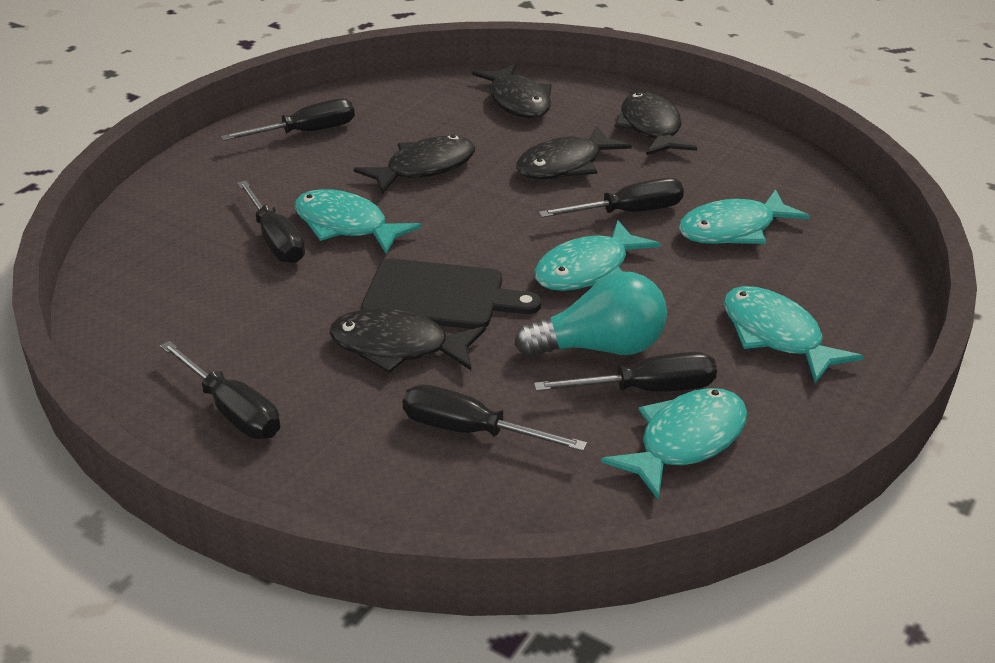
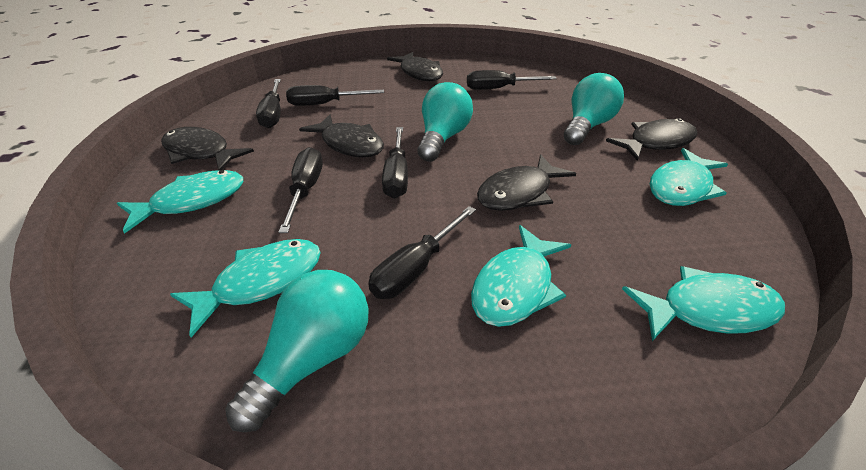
black cutting board: 1 -> 0
turquoise light bulb: 1 -> 3

